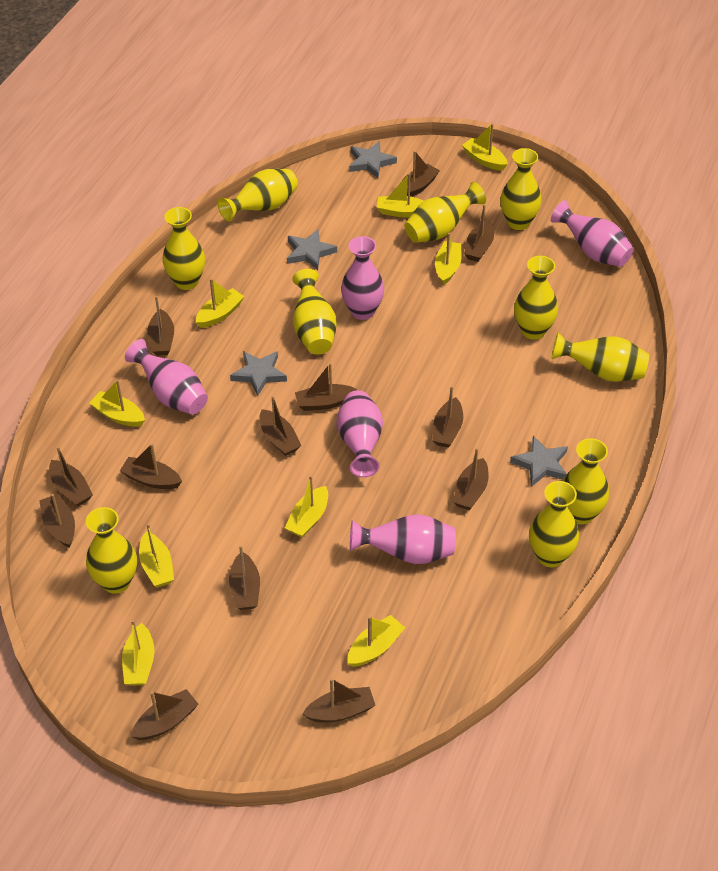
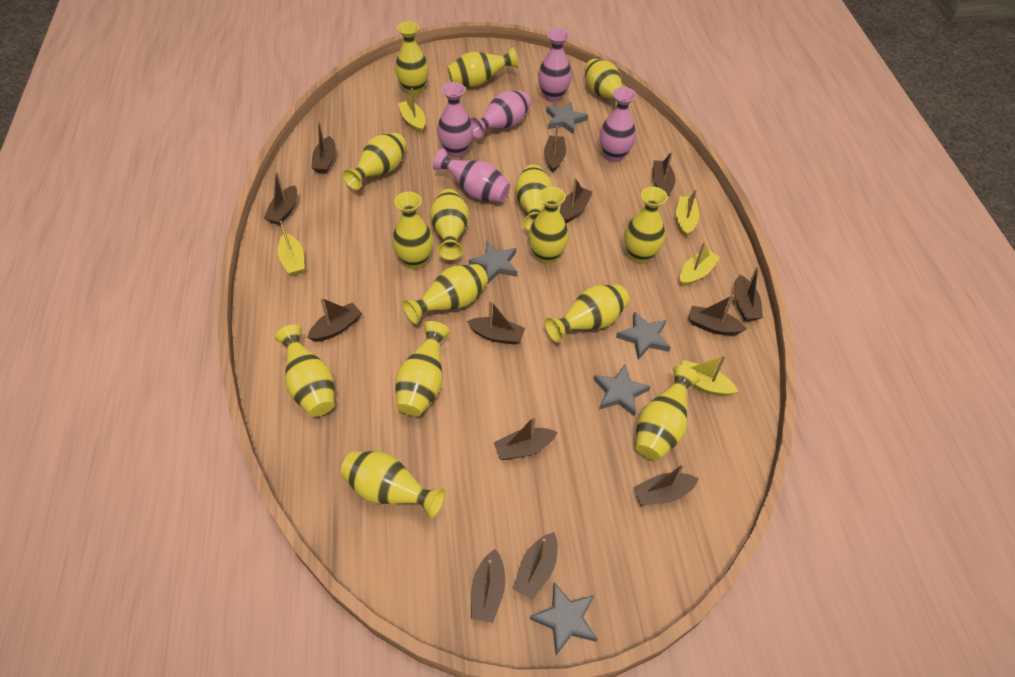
grey star: 4 -> 5
yellow boat: 9 -> 5
yellow vase: 10 -> 15

